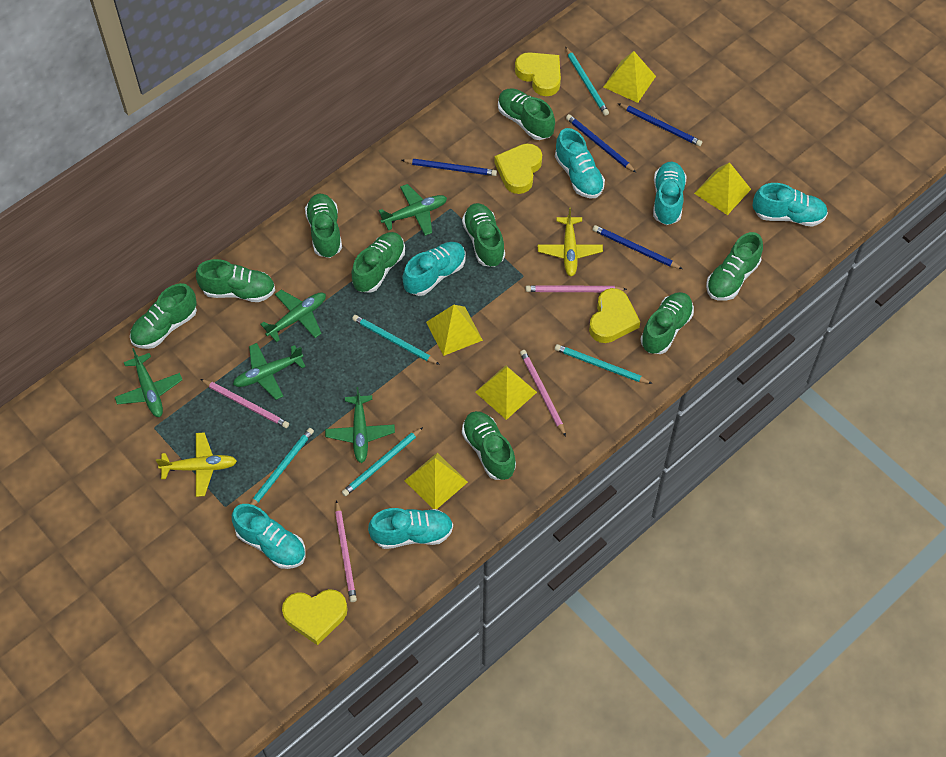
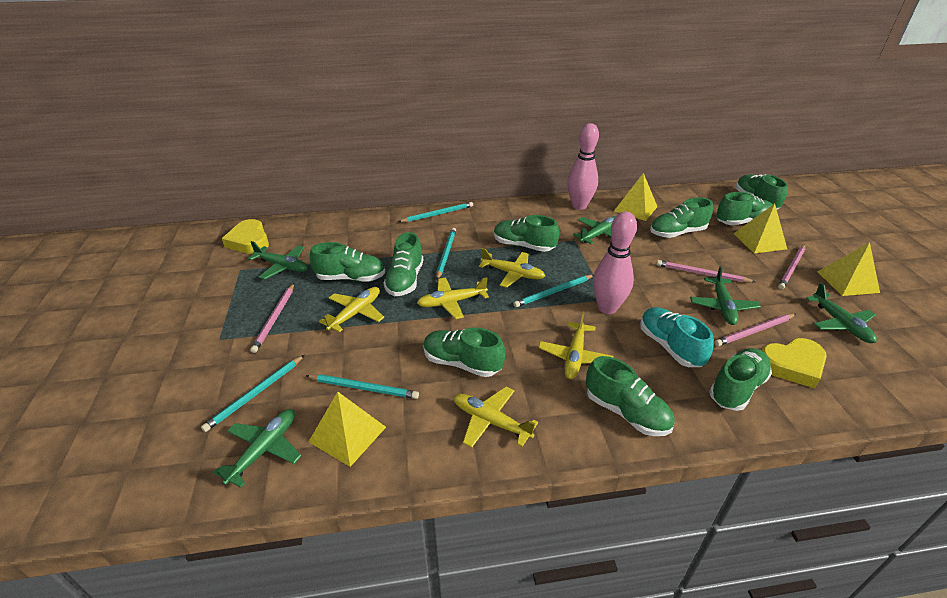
blue pencil: 4 -> 0
pink bowling pin: 0 -> 2
turquoise shoe: 6 -> 1
yellow heart: 4 -> 2
yellow plane: 2 -> 5
yellow pyramid: 5 -> 4

